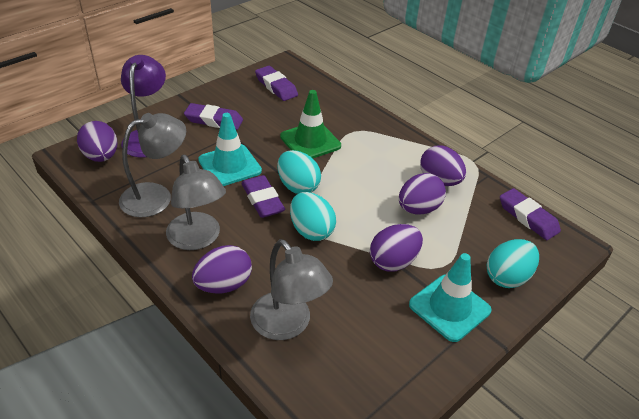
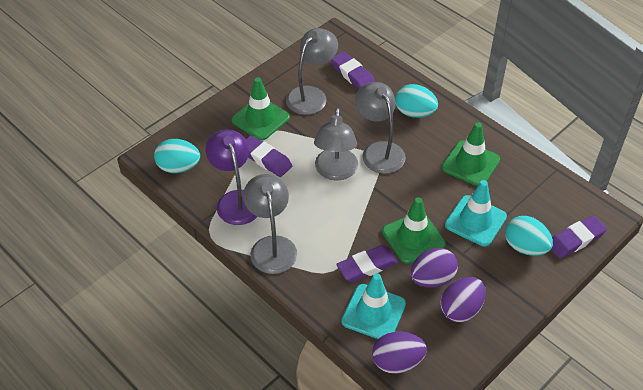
green traffic cone: 1 -> 3
grey lamp: 3 -> 4
purple egg: 5 -> 3

